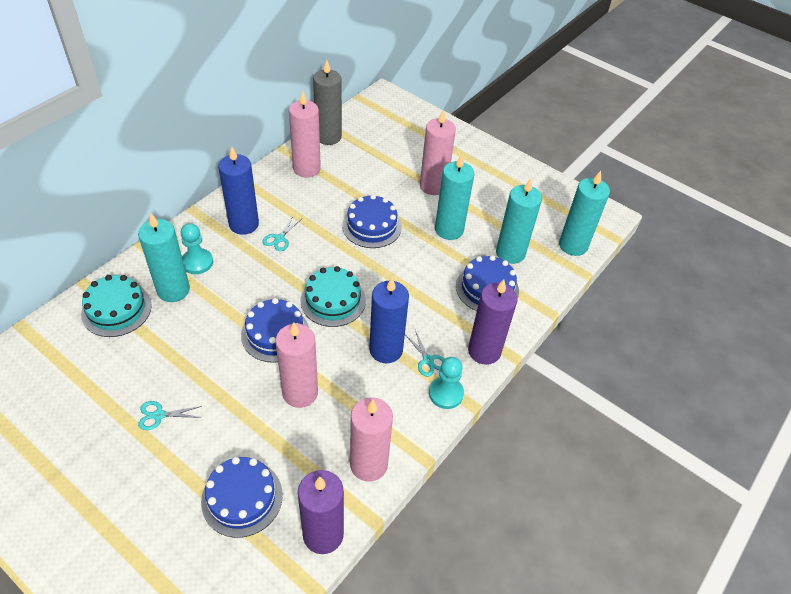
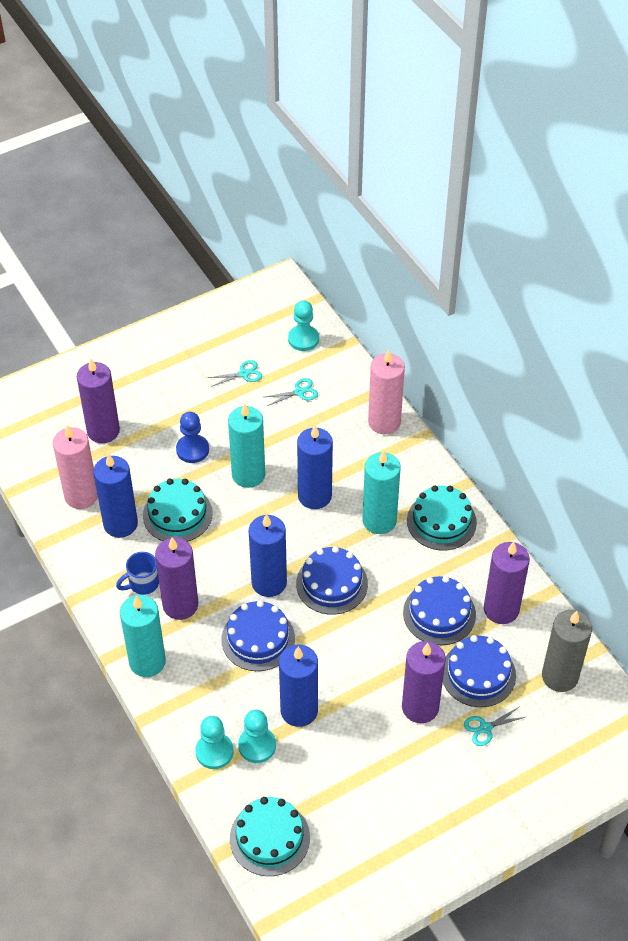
blue candle: 2 -> 4
blue mug: 0 -> 1
blue pawn: 0 -> 1
pink candle: 4 -> 2
purple candle: 2 -> 4
turquoise cake: 2 -> 3
turquoise candle: 4 -> 3
turquoise pawn: 2 -> 3

